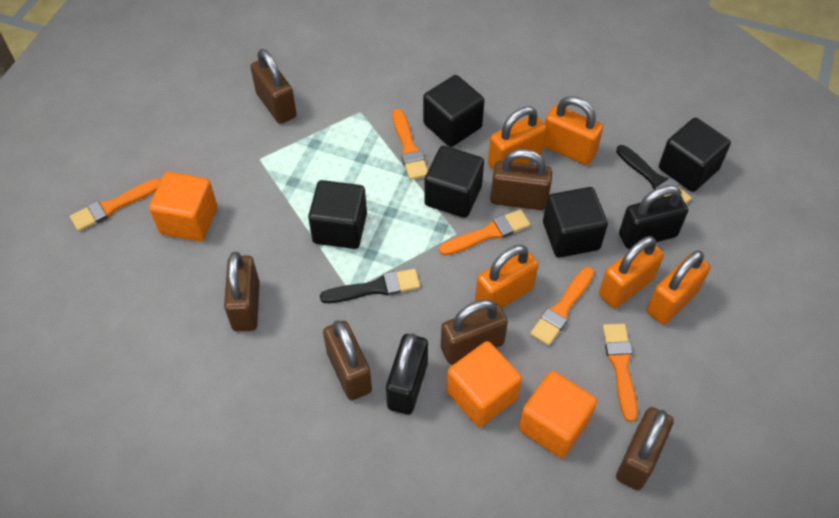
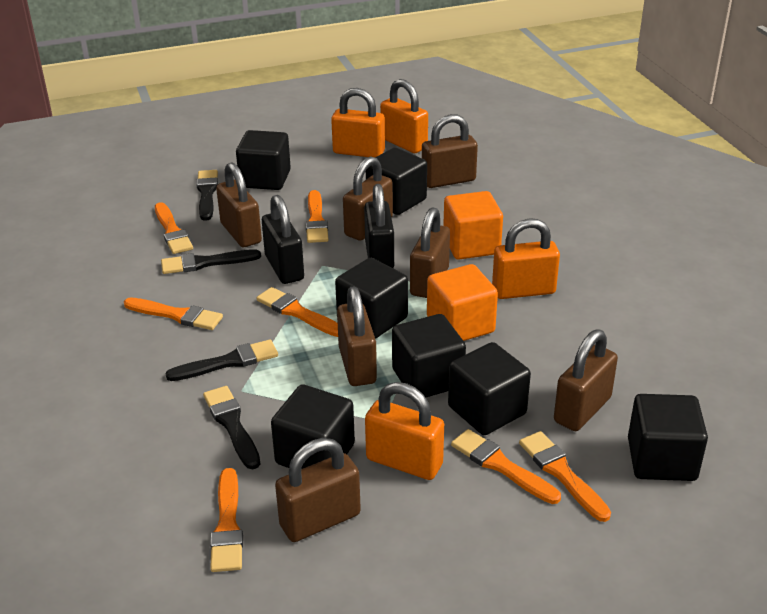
black brush: 2 -> 4
black cube: 5 -> 7
brown padlock: 6 -> 7
orange brush: 5 -> 7
orange cube: 3 -> 2
orange padlock: 5 -> 4

